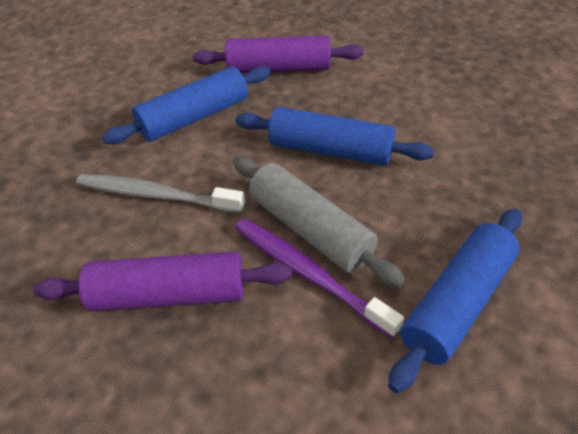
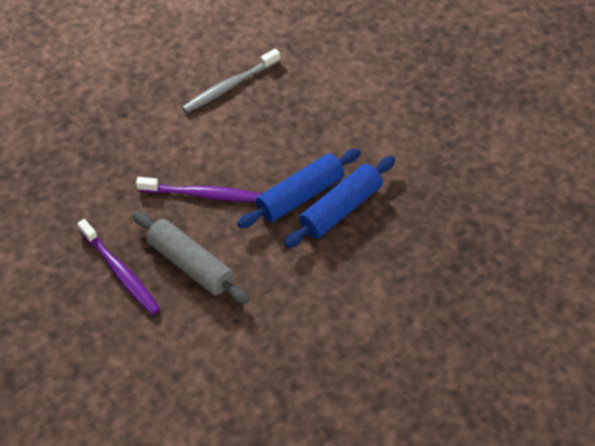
blue rolling pin: 3 -> 2
purple rolling pin: 2 -> 0
purple toothbrush: 1 -> 2

